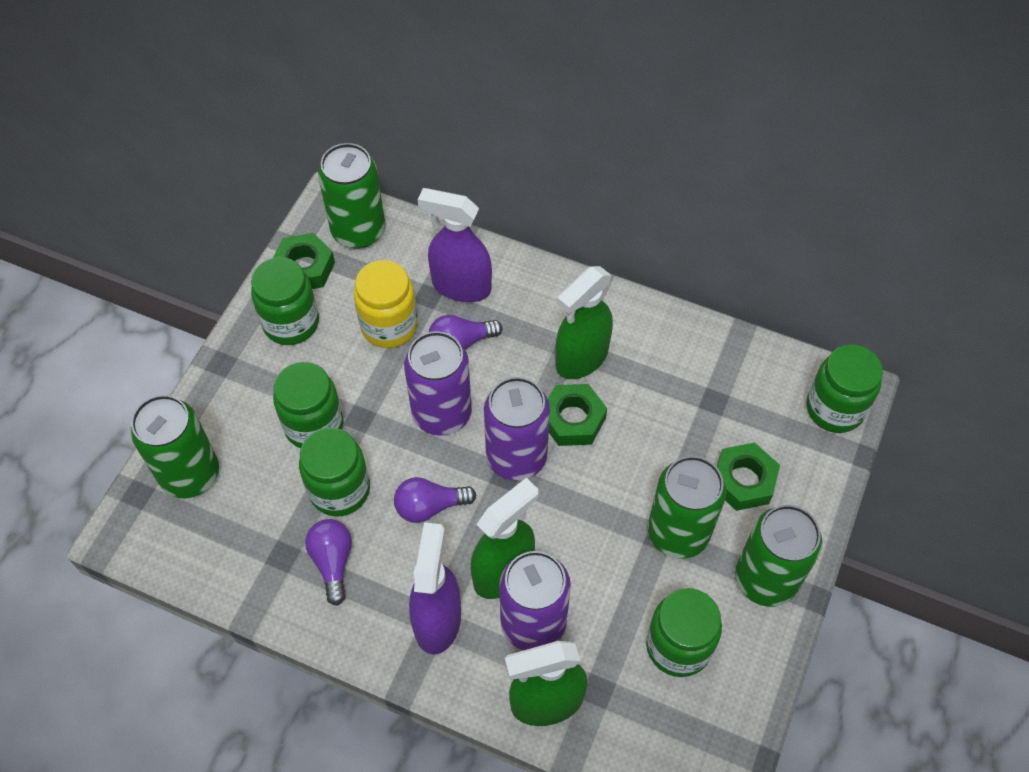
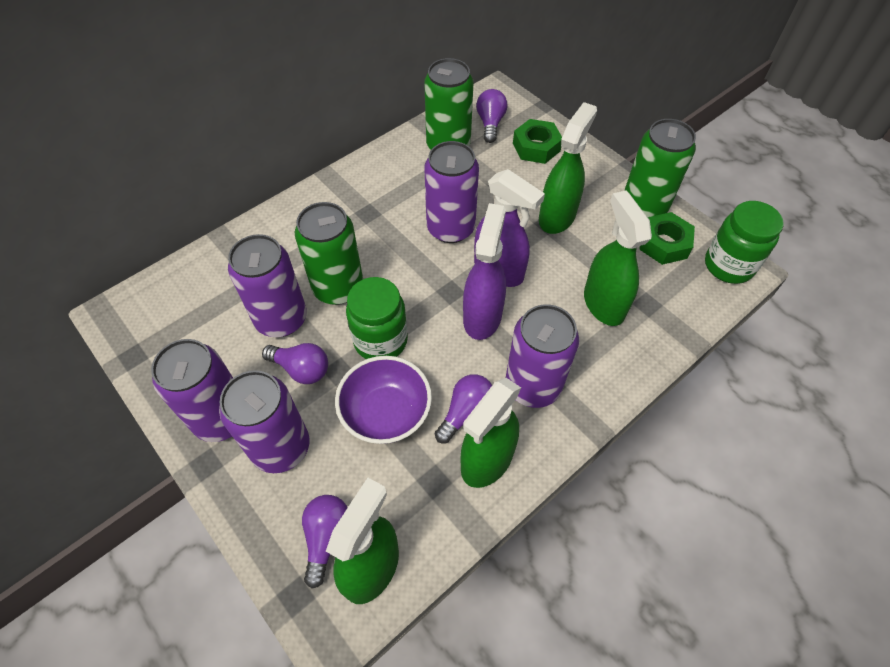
green can: 4 -> 3
green jar: 5 -> 2
green nut: 3 -> 2
green spray bottle: 3 -> 4
purple bowl: 0 -> 1
purple can: 3 -> 5
purple light bulb: 3 -> 4
yellow jar: 1 -> 0

